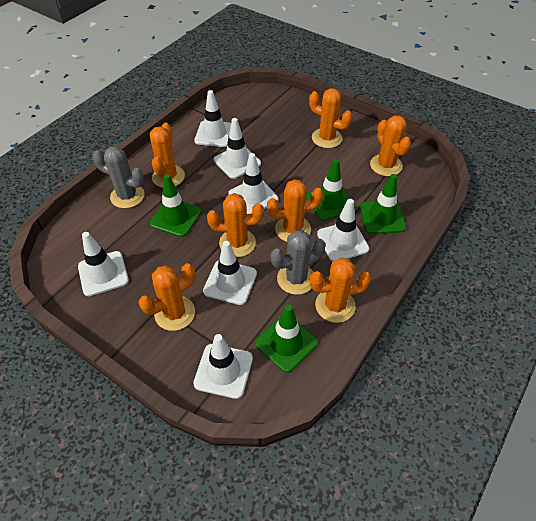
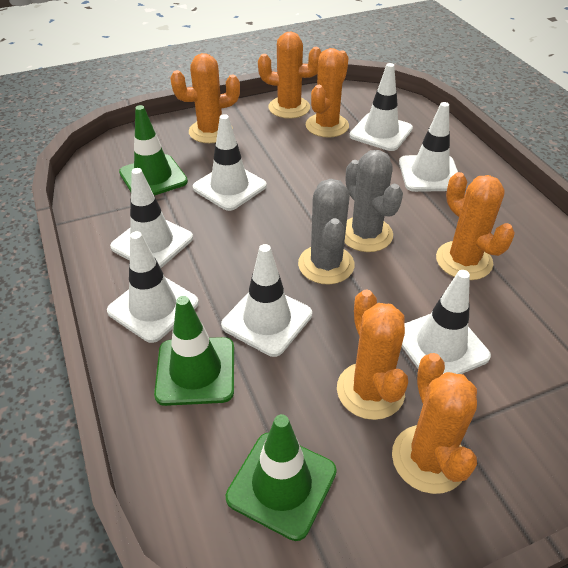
green traffic cone: 4 -> 3
orange cactus: 7 -> 6

